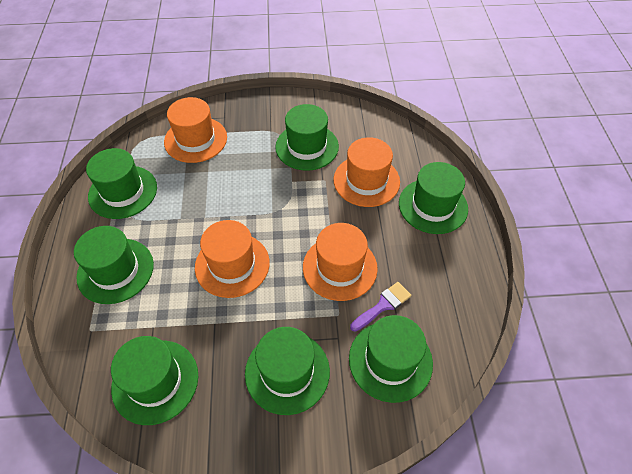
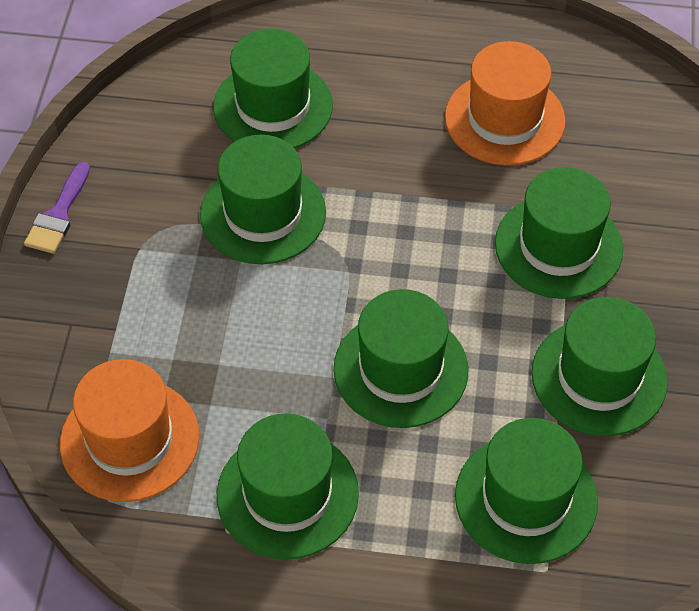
orange hat: 4 -> 2

